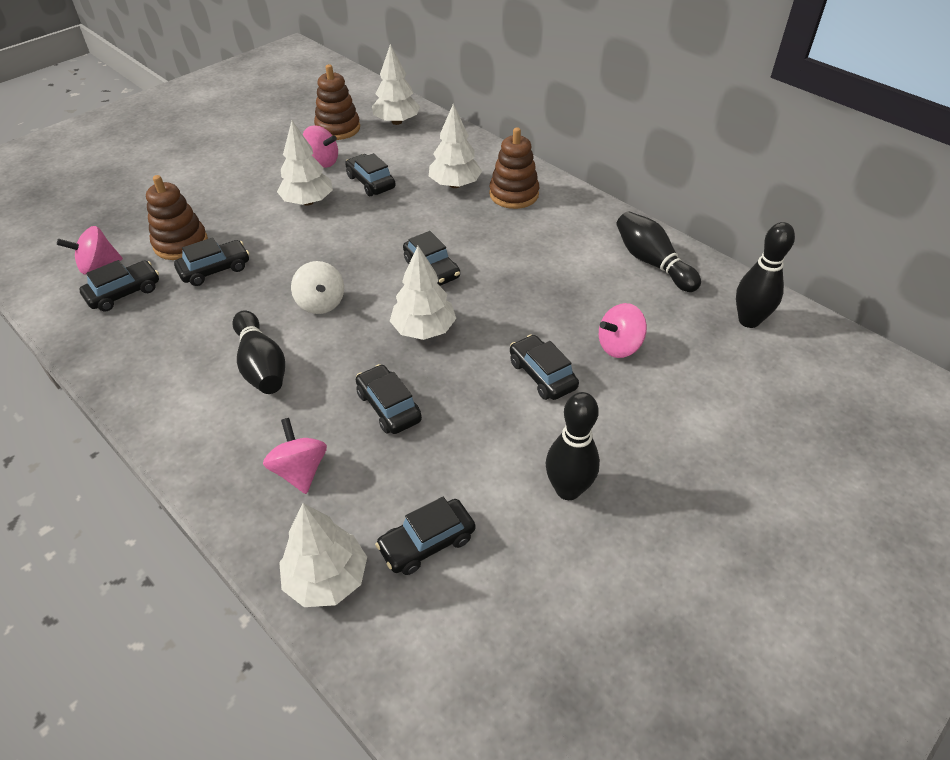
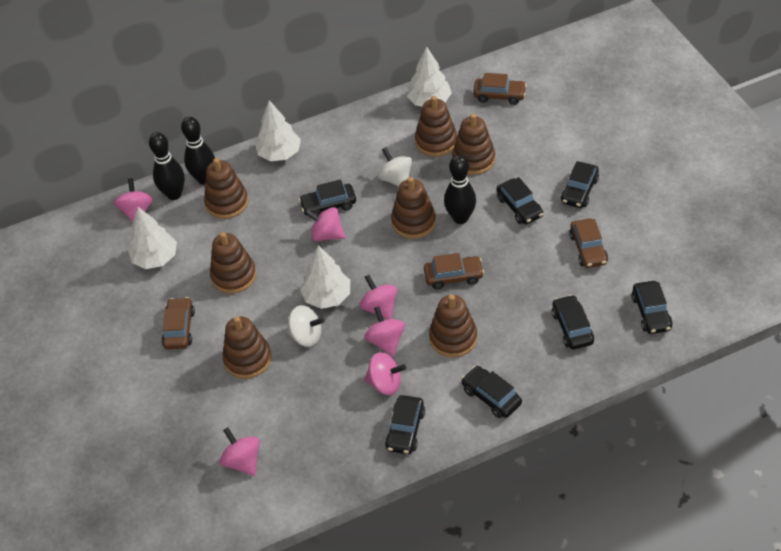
black bowling pin: 4 -> 3
brown car: 0 -> 4
brown stacking toy: 3 -> 7
pink spinning top: 4 -> 6
white spinning top: 1 -> 2
white tree: 5 -> 4

